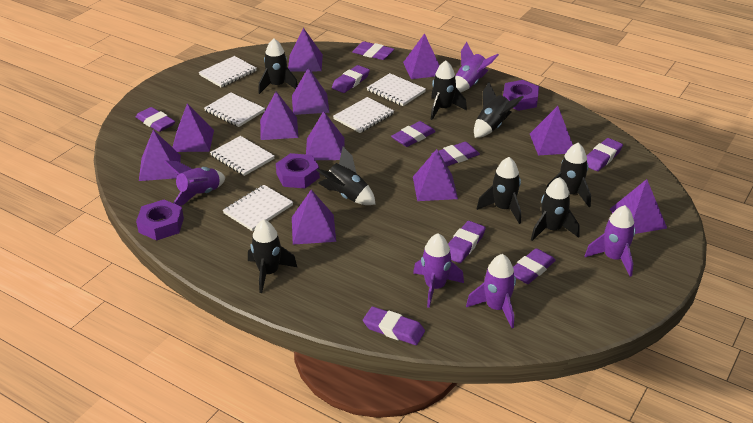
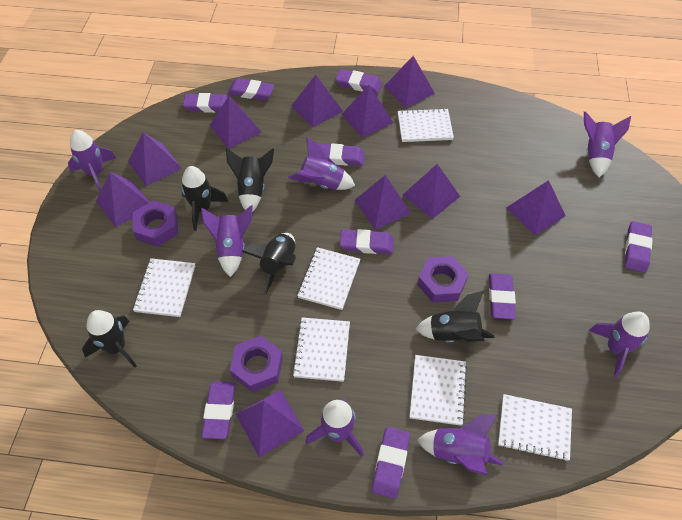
black rocket: 8 -> 5
purple pyramid: 11 -> 10
purple rocket: 5 -> 7

